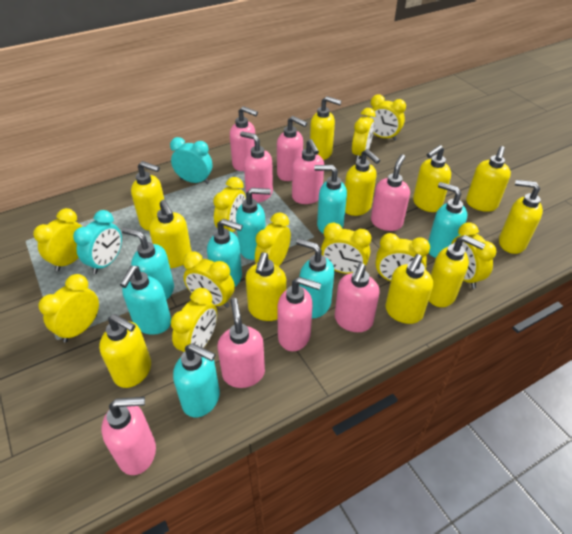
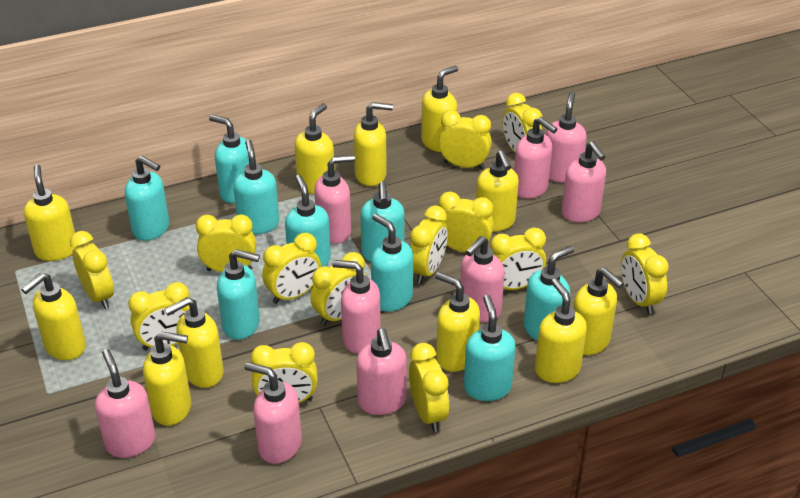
turquoise clock: 2 -> 0
turquoise soap dispenser: 8 -> 9
yellow clock: 11 -> 13

